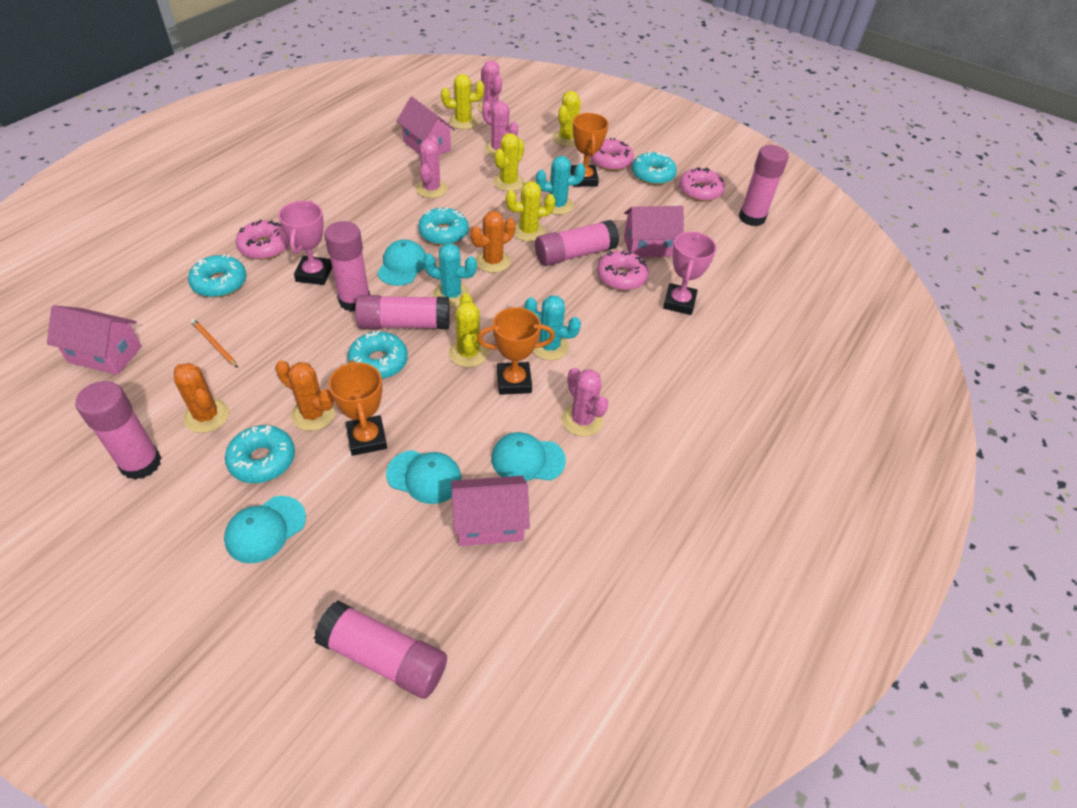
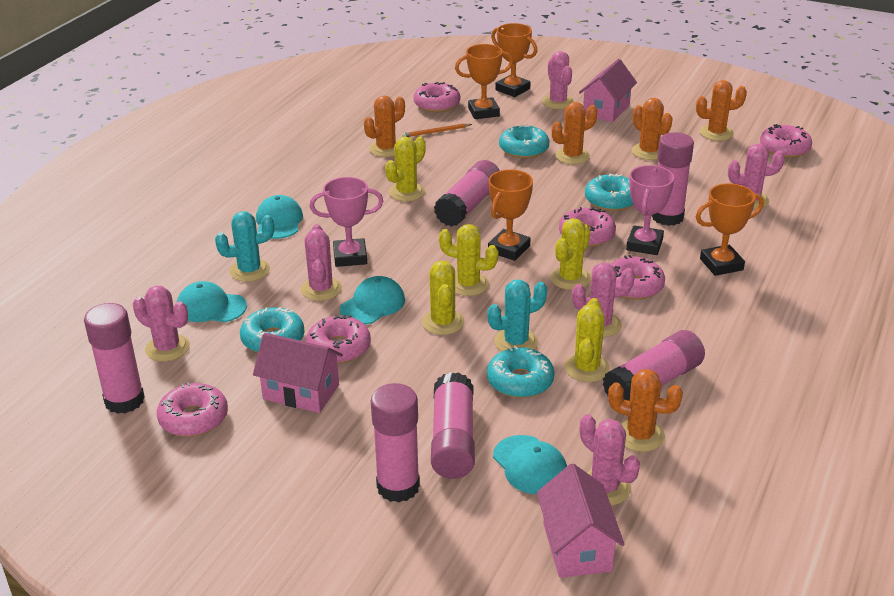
orange cactus: 3 -> 5
orange trophy: 3 -> 4
pink cactus: 4 -> 6
pink donut: 4 -> 6
pink house: 4 -> 3
turquoise cactus: 3 -> 2
turquoise donut: 5 -> 4

